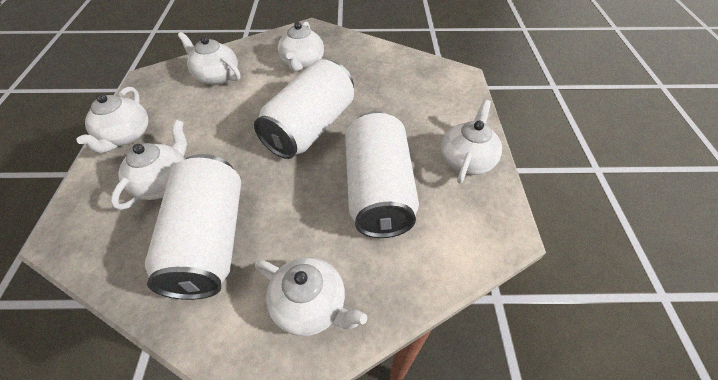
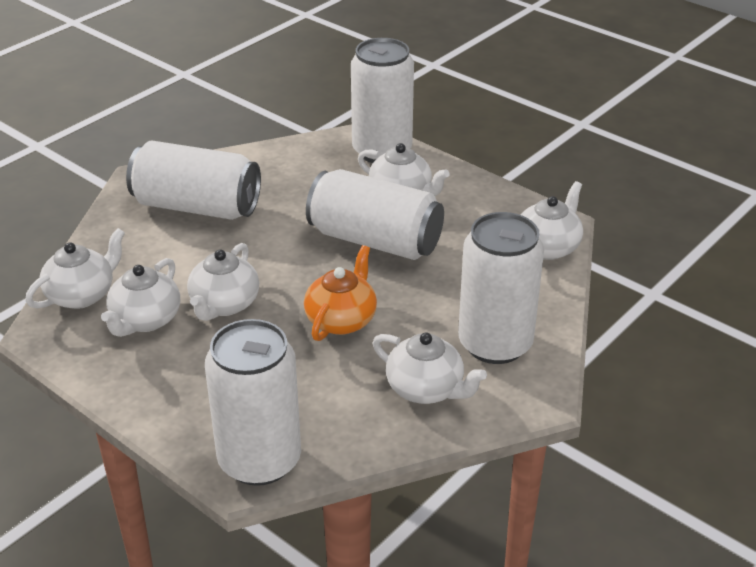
orange teapot: 0 -> 1
white can: 3 -> 5

